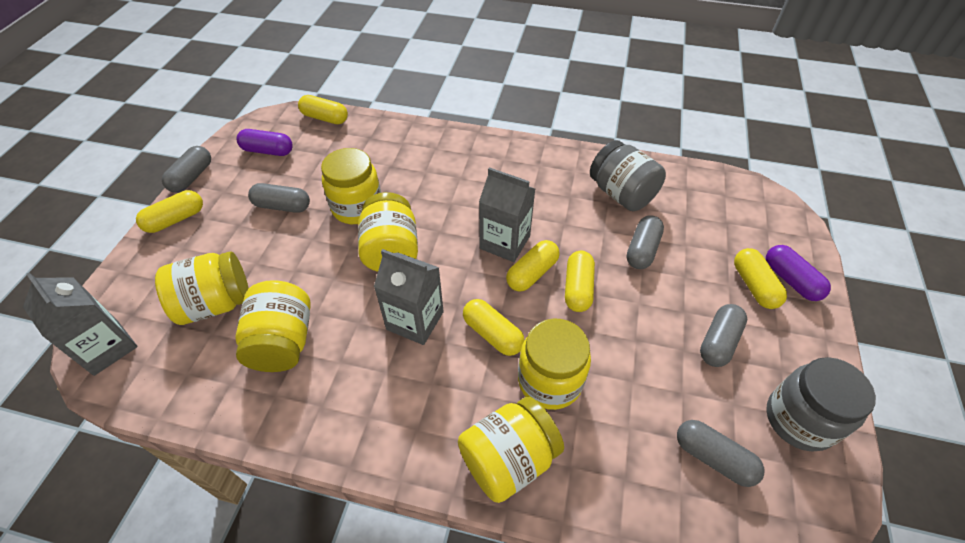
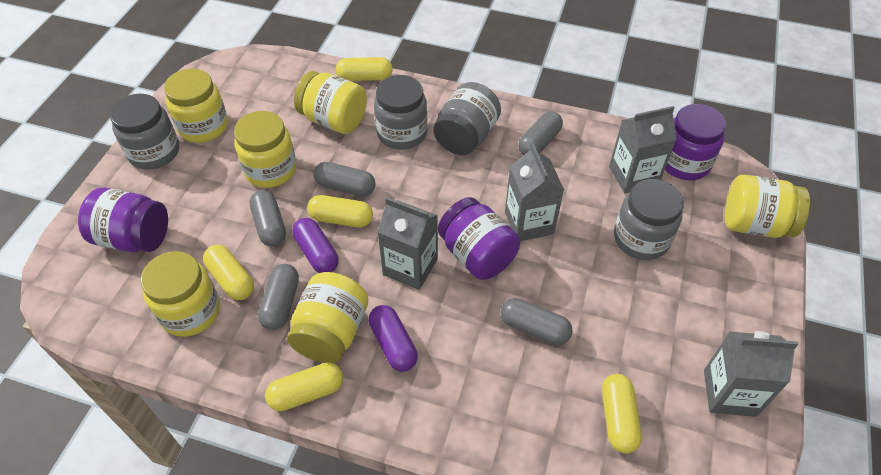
grey carton: 3 -> 4
grey jar: 2 -> 4
purple jar: 0 -> 3
yellow capsule: 6 -> 5

